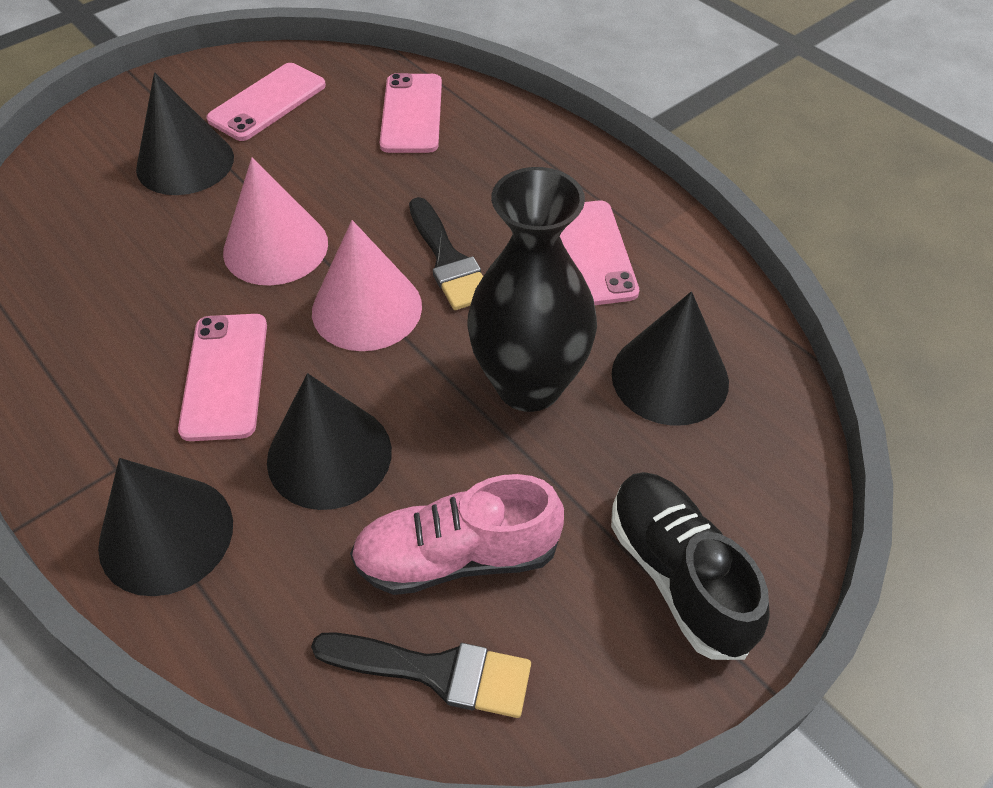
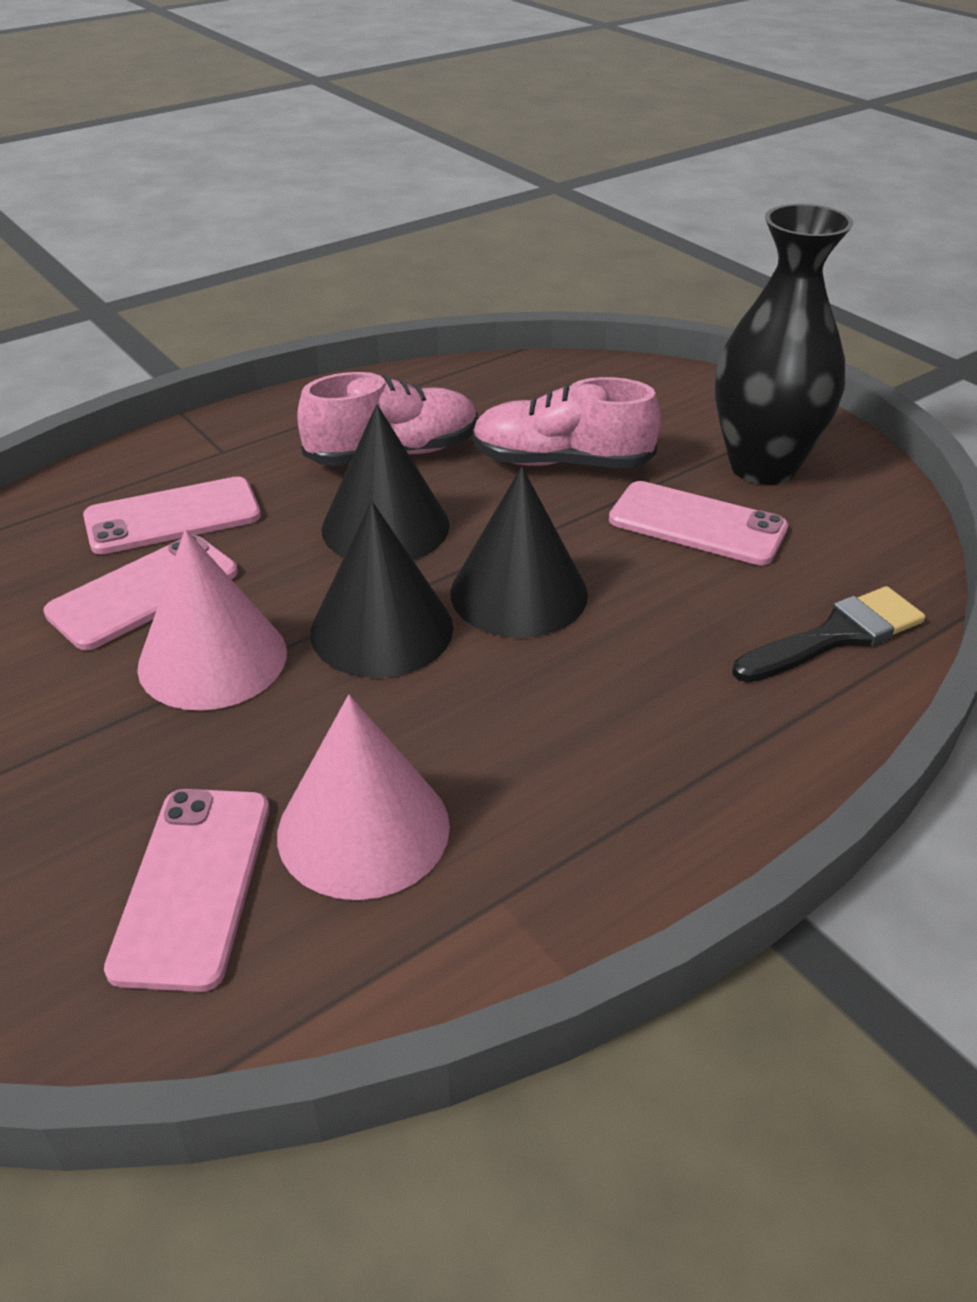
black brush: 2 -> 1
black cone: 4 -> 3
black shoe: 1 -> 0
pink shoe: 1 -> 2

